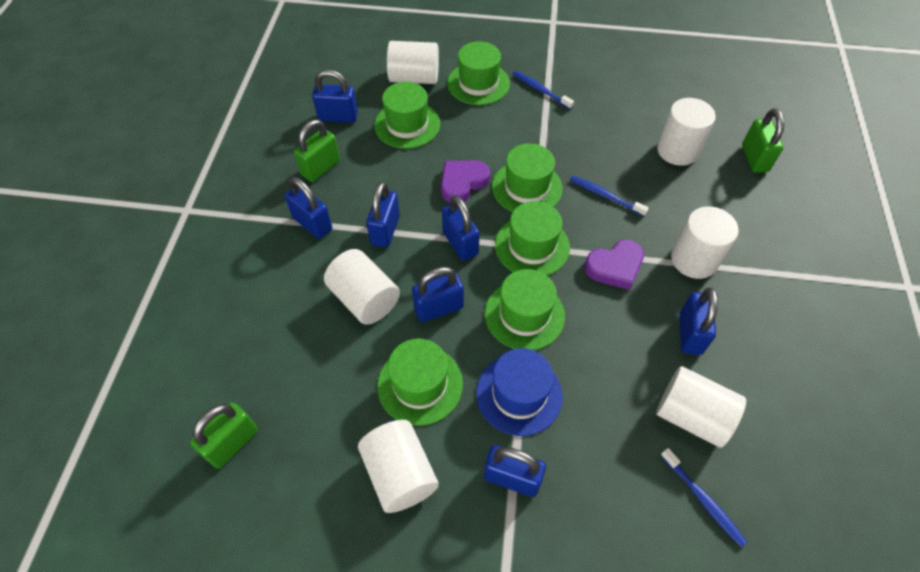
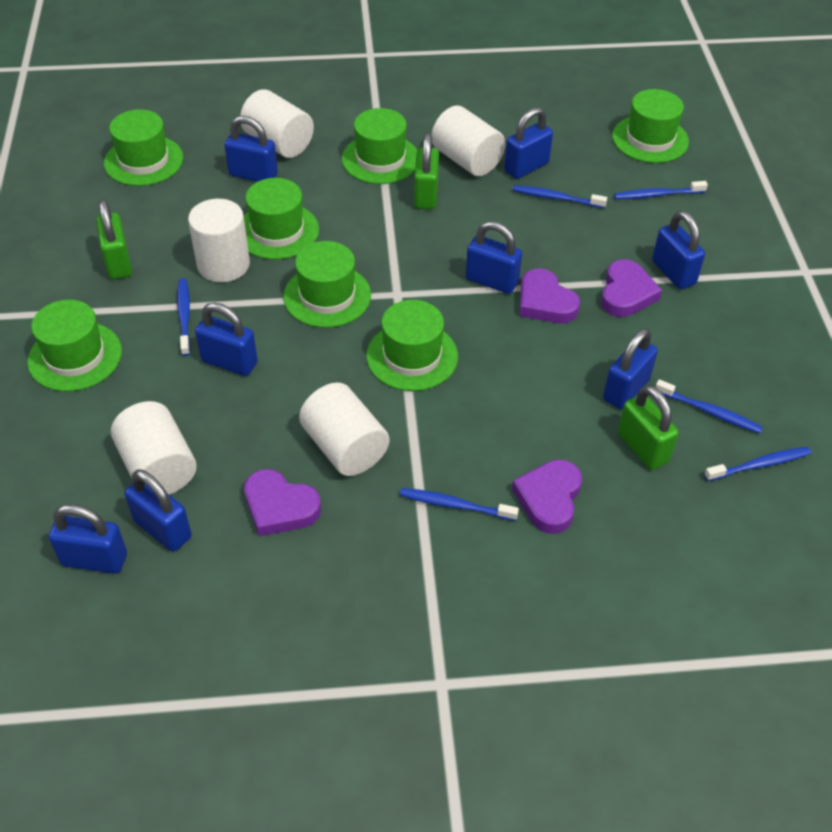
blue hat: 1 -> 0
blue padlock: 7 -> 8
blue toothbrush: 3 -> 6
green hat: 6 -> 7
purple heart: 2 -> 4
white cylinder: 6 -> 5

